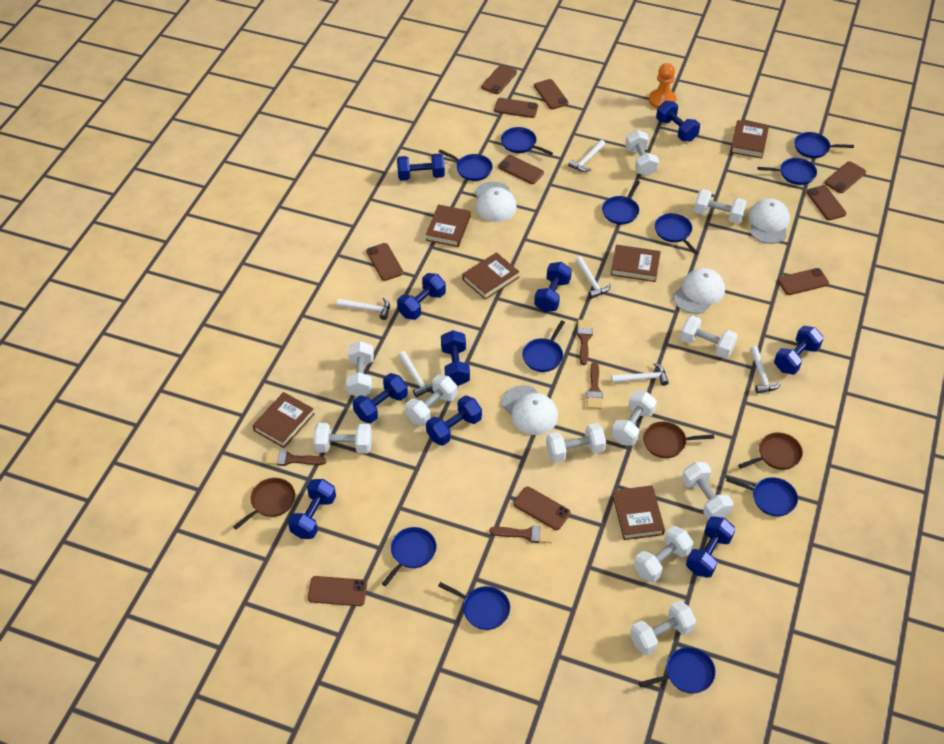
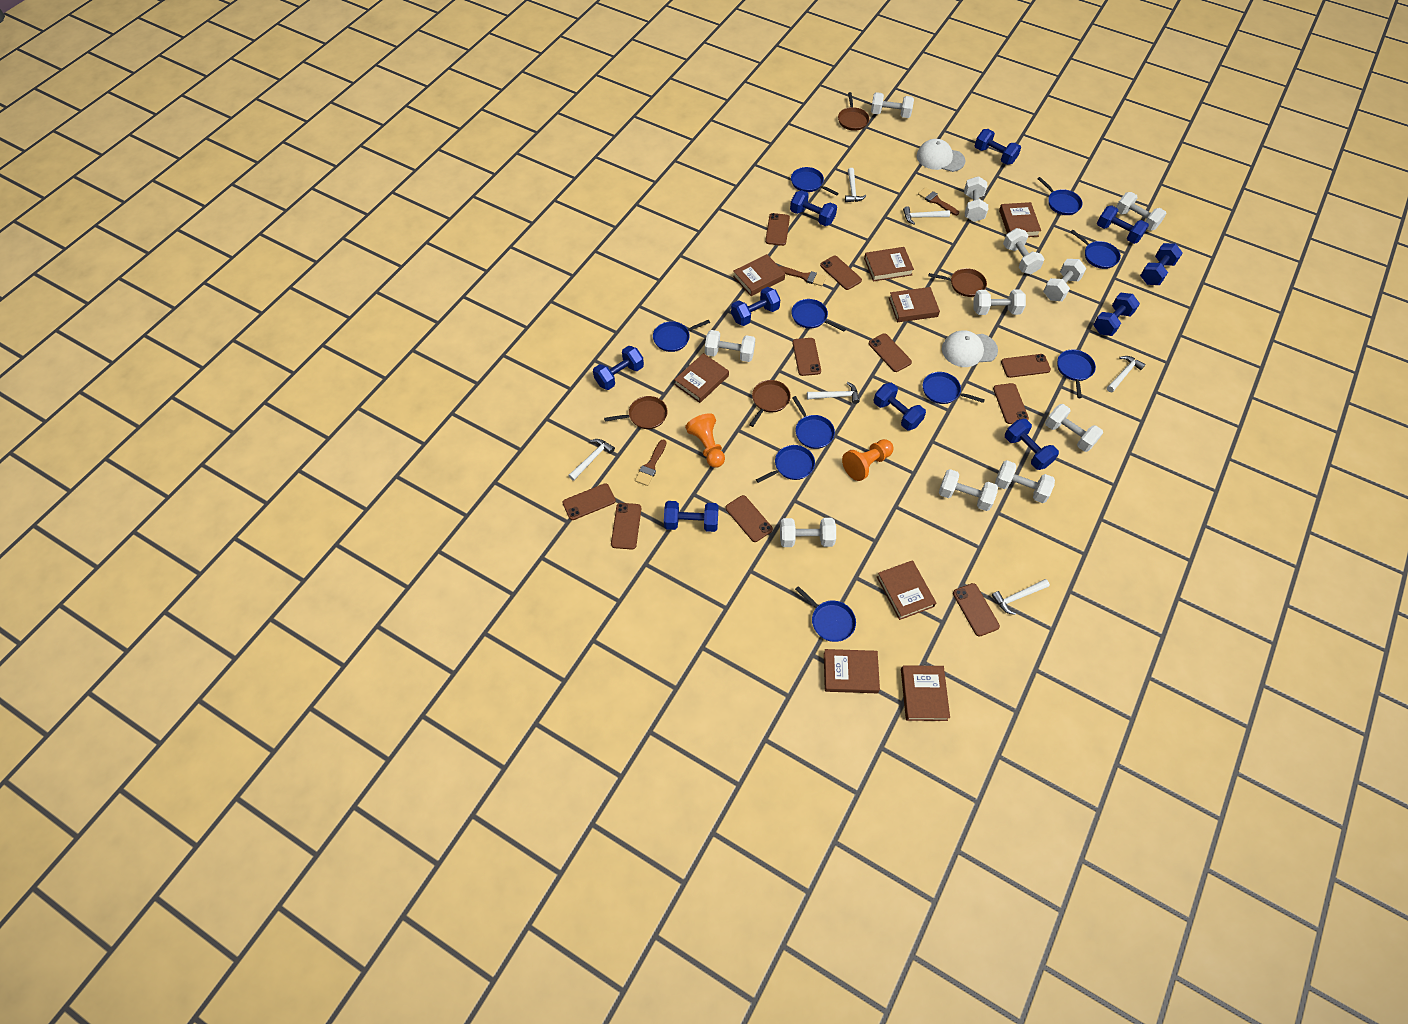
blue pan: 11 -> 10
brown book: 6 -> 8
brown brush: 4 -> 3
brown pan: 3 -> 4
orange pawn: 1 -> 2
white cap: 4 -> 2

